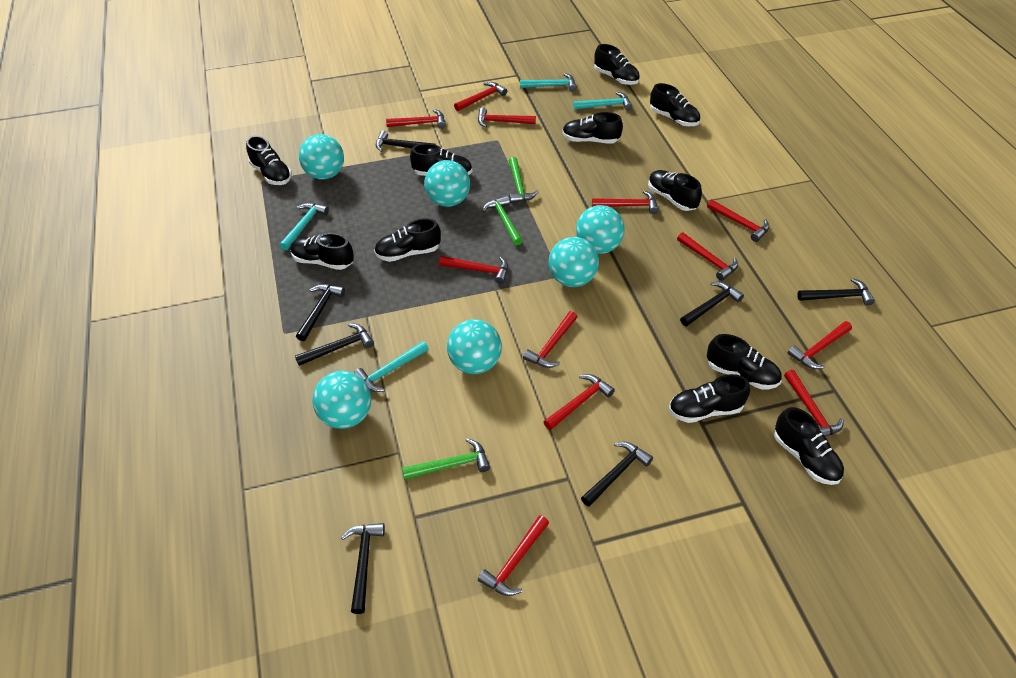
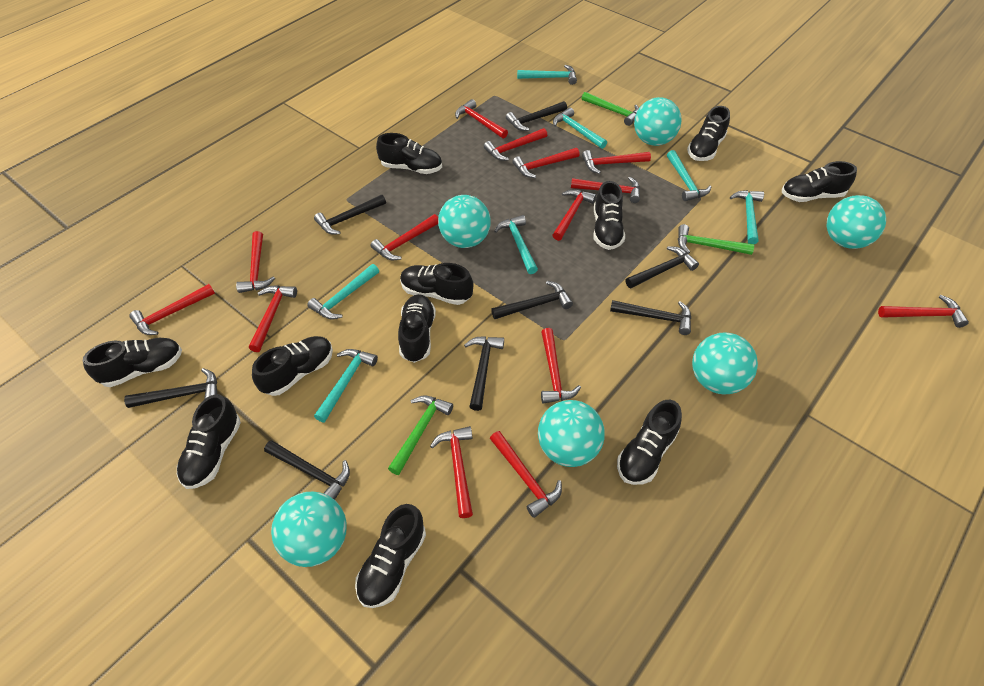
black hammer: 7 -> 8
red hammer: 12 -> 14
turquoise hammer: 4 -> 7

